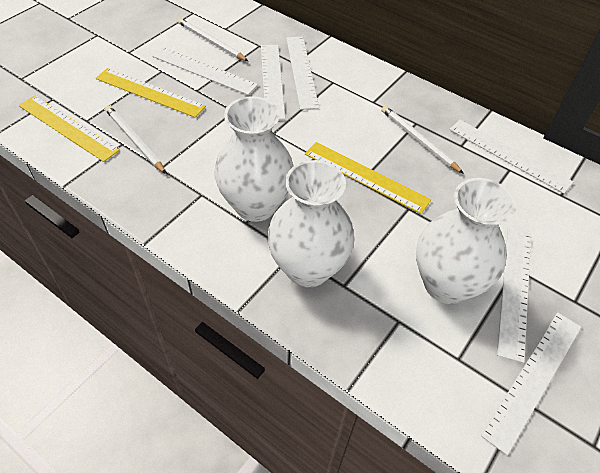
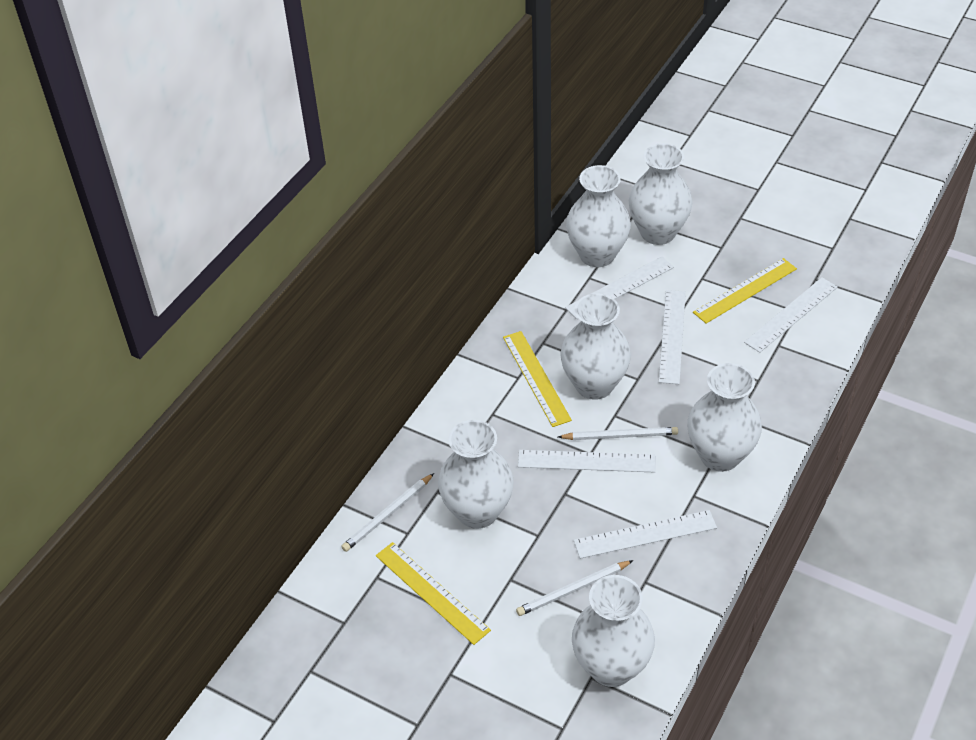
white ruler: 6 -> 5
white vase: 3 -> 6

